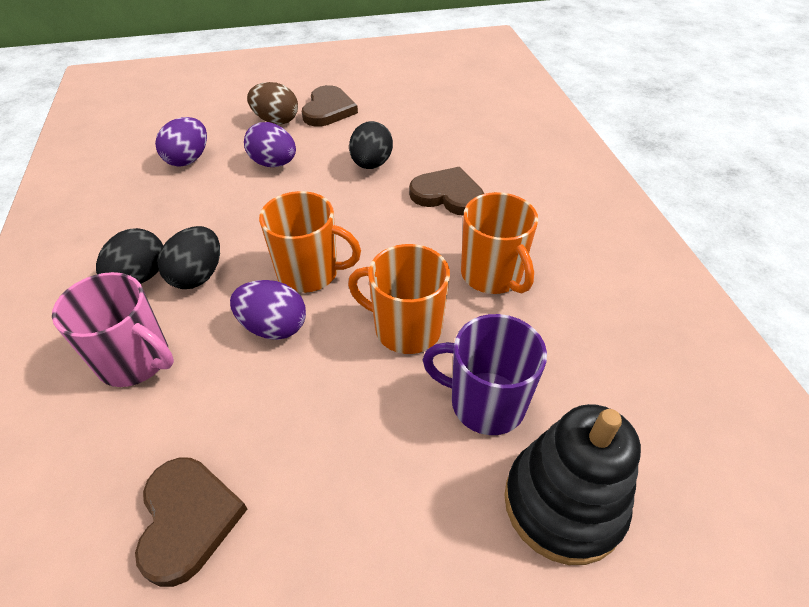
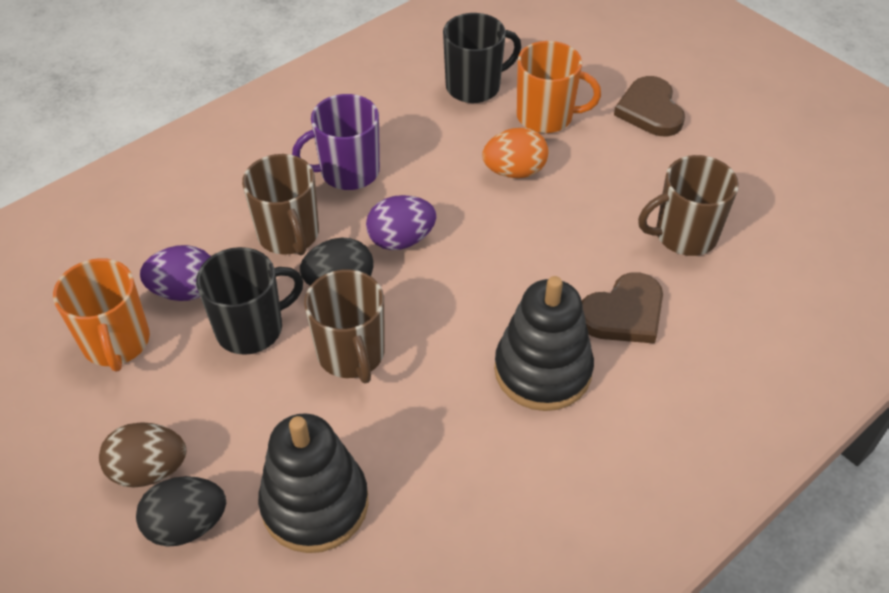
black egg: 3 -> 2
black mug: 0 -> 2
black stacking toy: 1 -> 2
brown heart: 3 -> 2
brown mug: 0 -> 3
orange egg: 0 -> 1
orange mug: 3 -> 2
pink mug: 1 -> 0
purple egg: 3 -> 2

